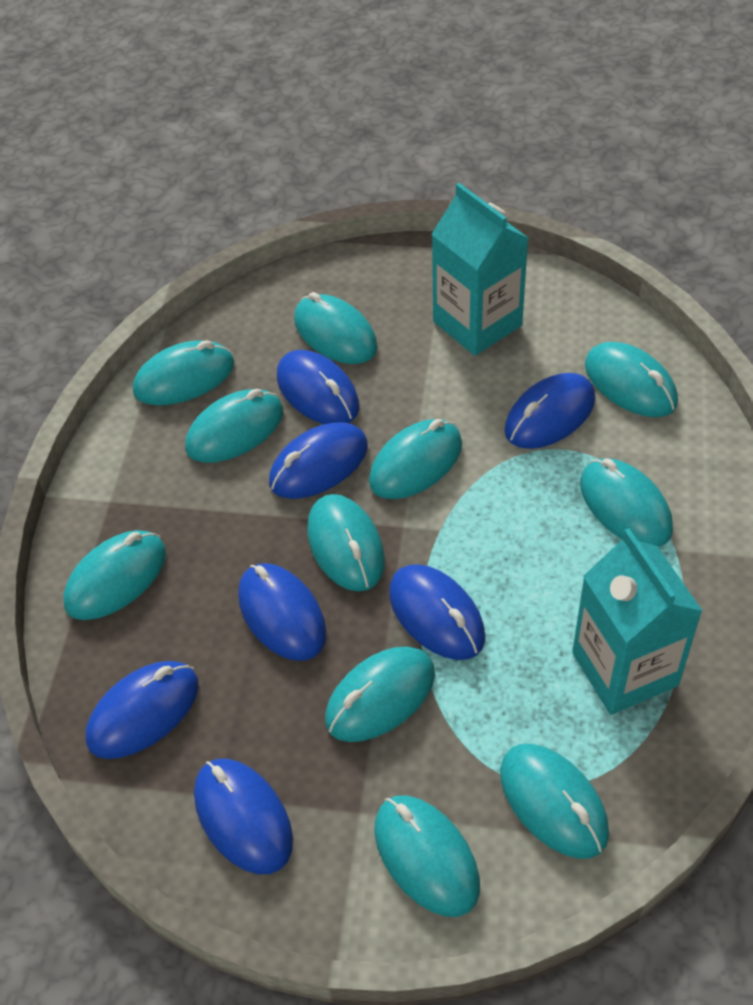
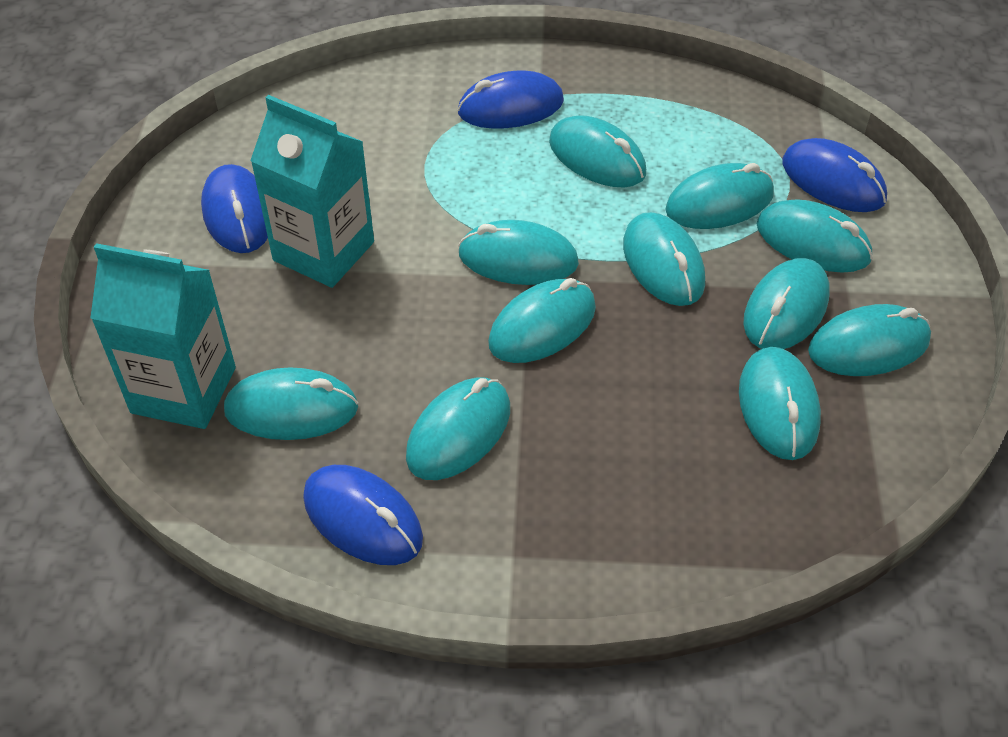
blue mouse: 7 -> 4

